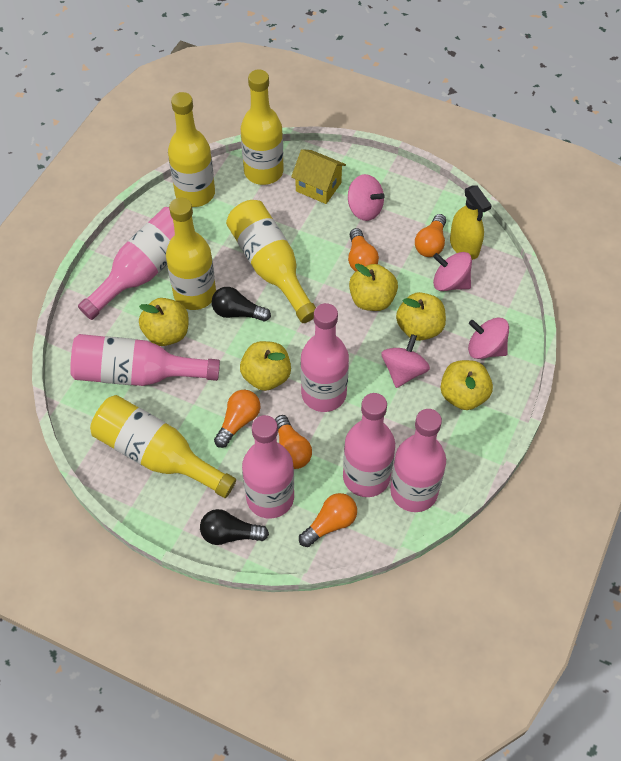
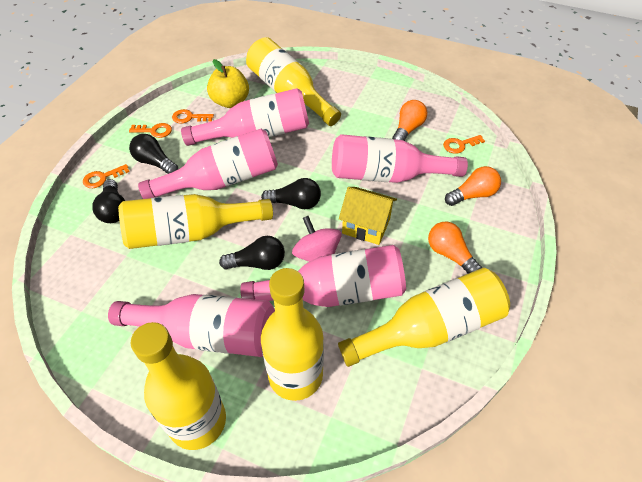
black light bulb: 2 -> 4
orange key: 0 -> 4
orange light bulb: 5 -> 3
pink bottle: 6 -> 5
pink spinning top: 4 -> 1
yellow apple: 5 -> 1
yellow spray bottle: 1 -> 0

